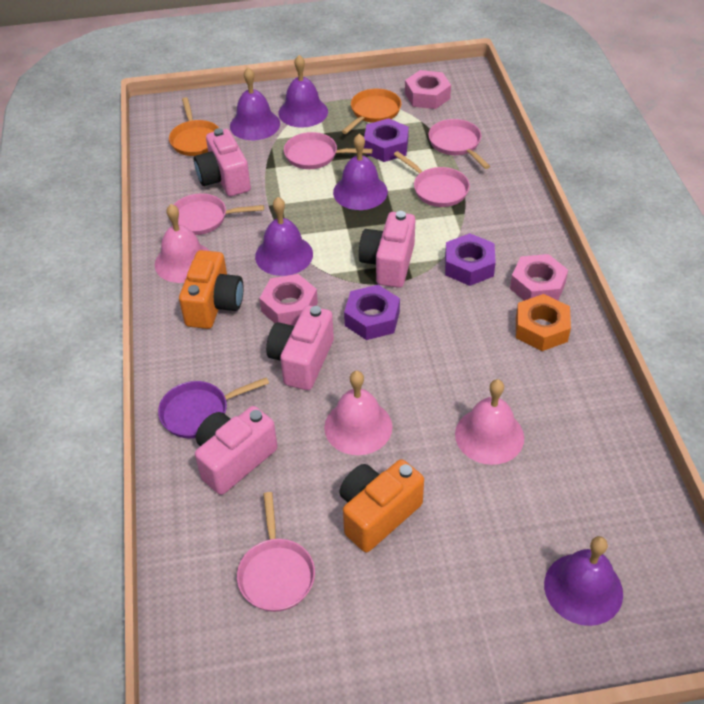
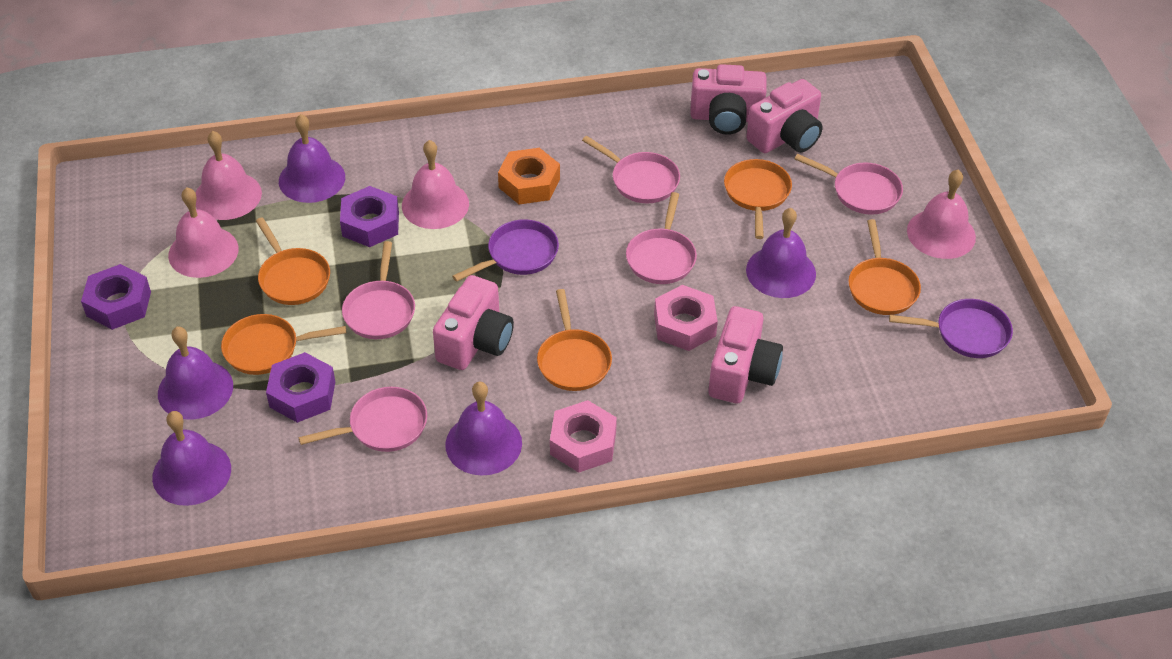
orange camera: 2 -> 0
orange pan: 2 -> 5
pink bell: 3 -> 4
pink nut: 3 -> 2
purple pan: 1 -> 2

